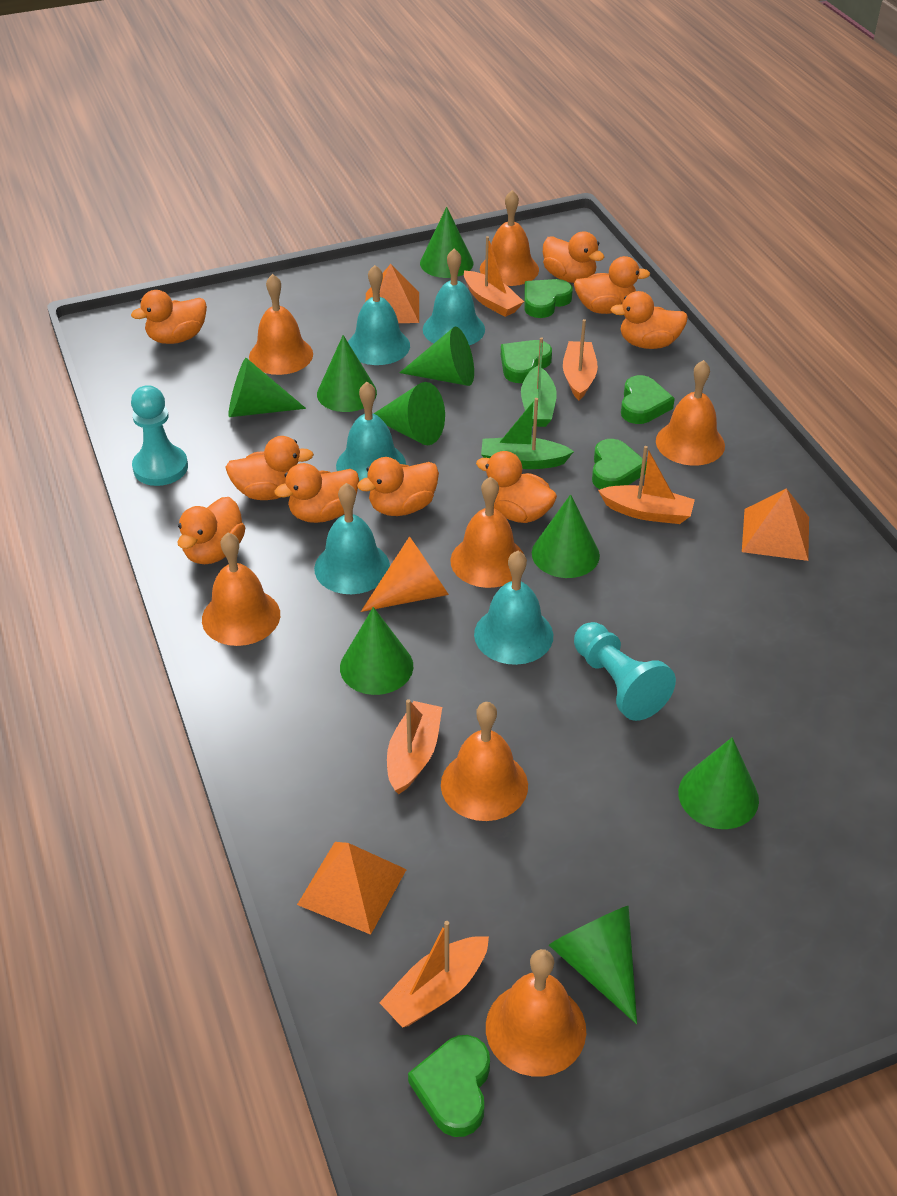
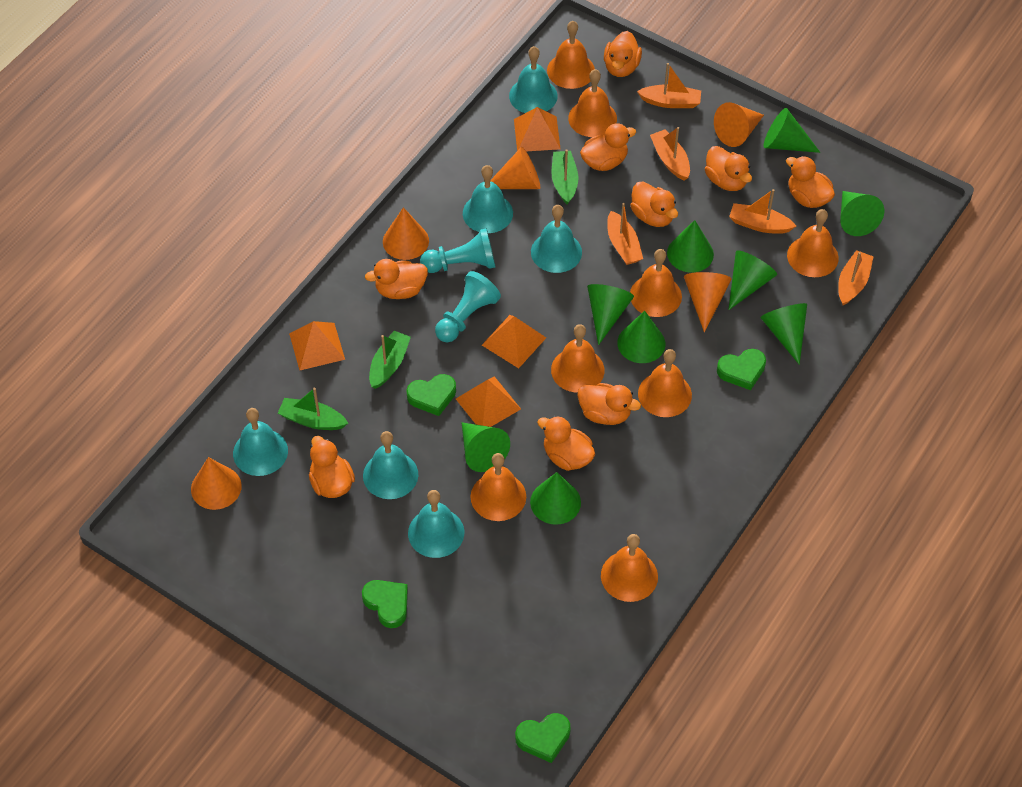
green boat: 2 -> 3
green heart: 5 -> 4
orange bell: 7 -> 8
orange cone: 1 -> 5
orange pyramid: 3 -> 4
turquoise bell: 5 -> 6

